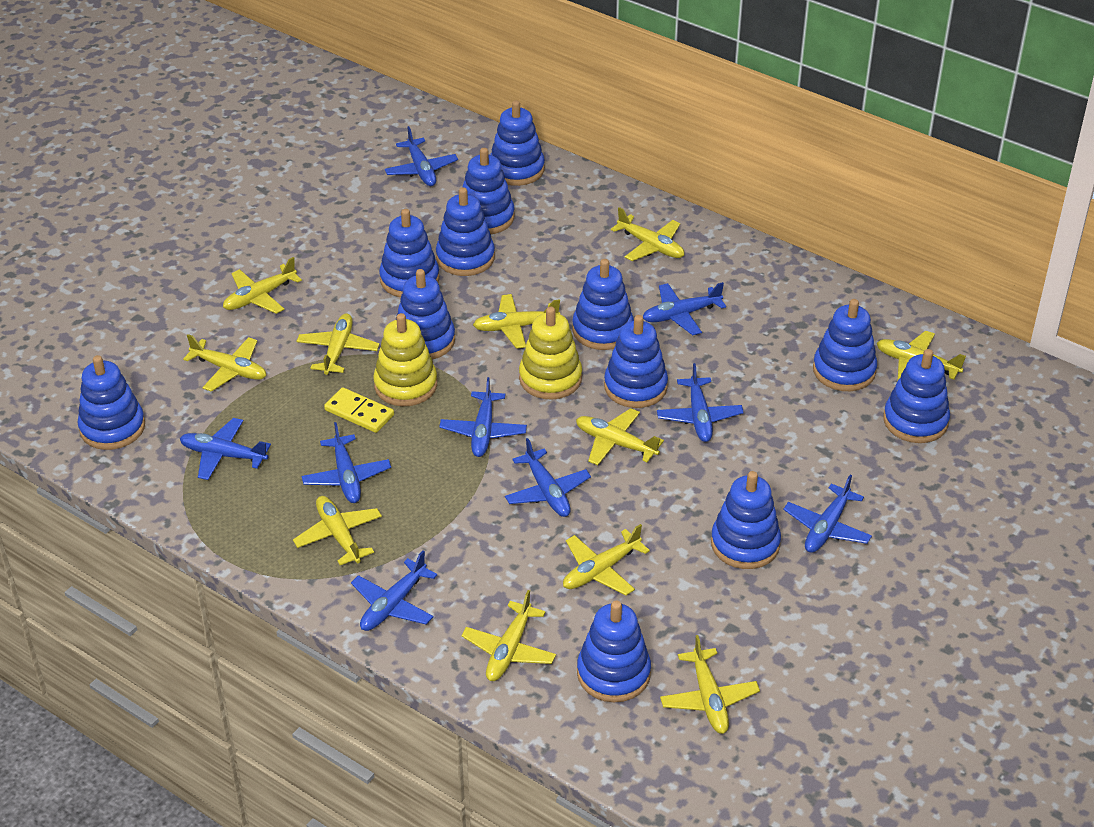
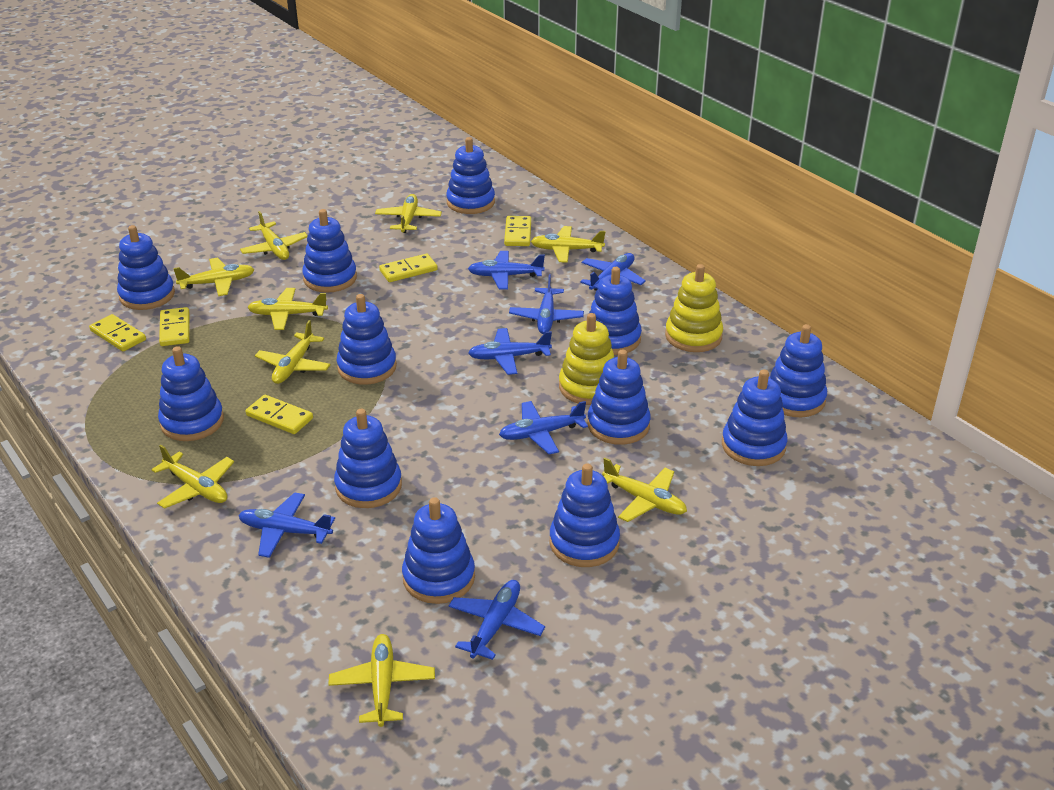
blue plane: 9 -> 7
yellow domino: 1 -> 5
yellow plane: 11 -> 9

